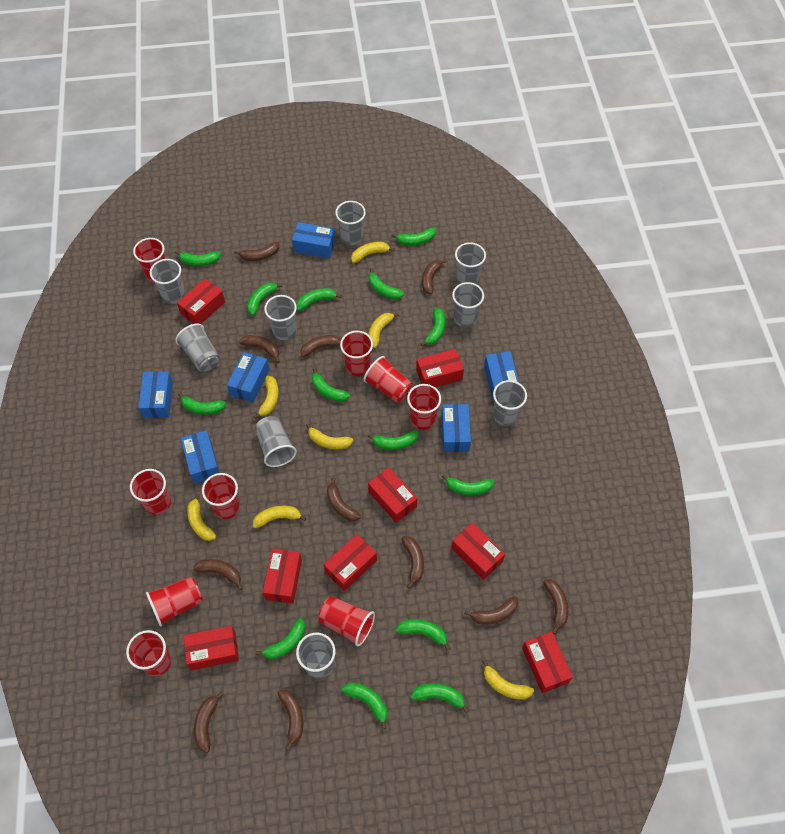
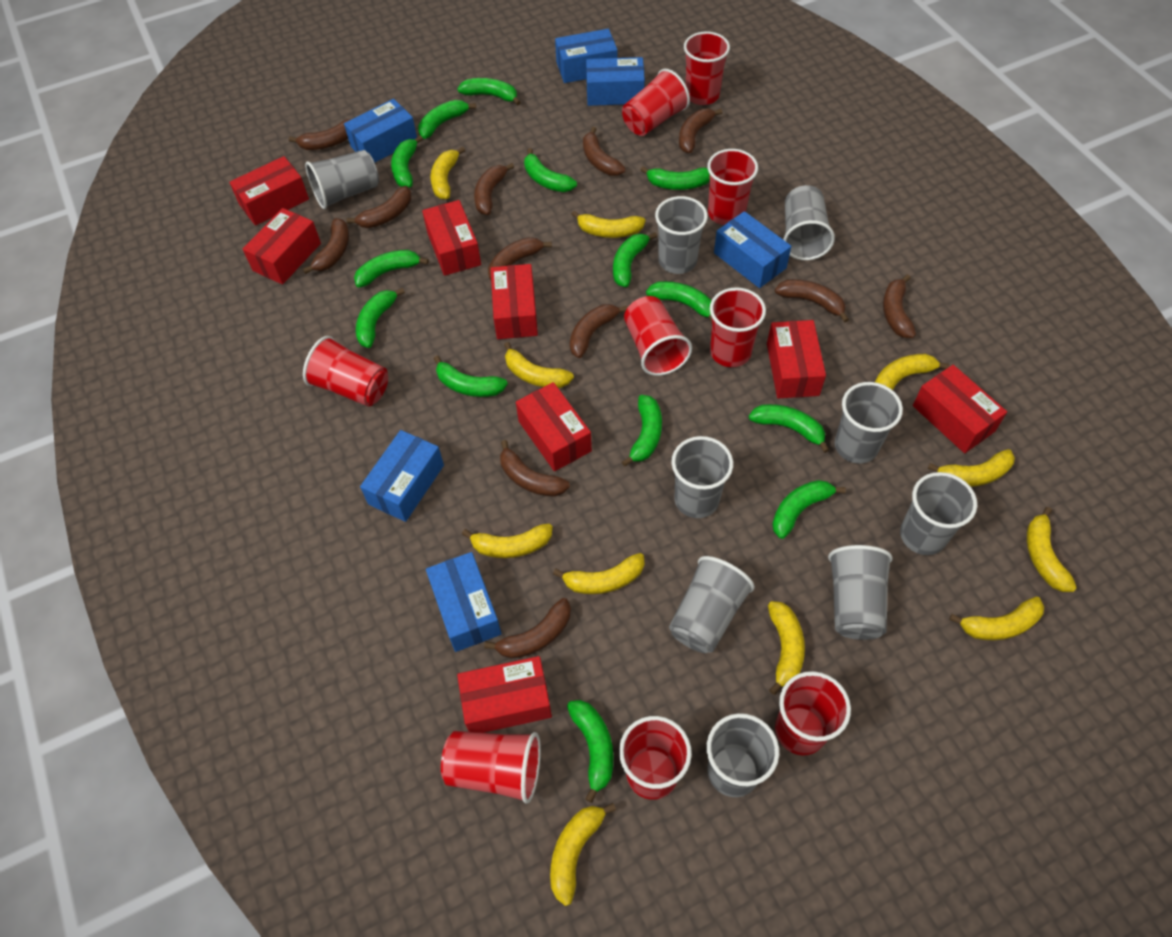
brown banana: 11 -> 12
yellow banana: 7 -> 11

